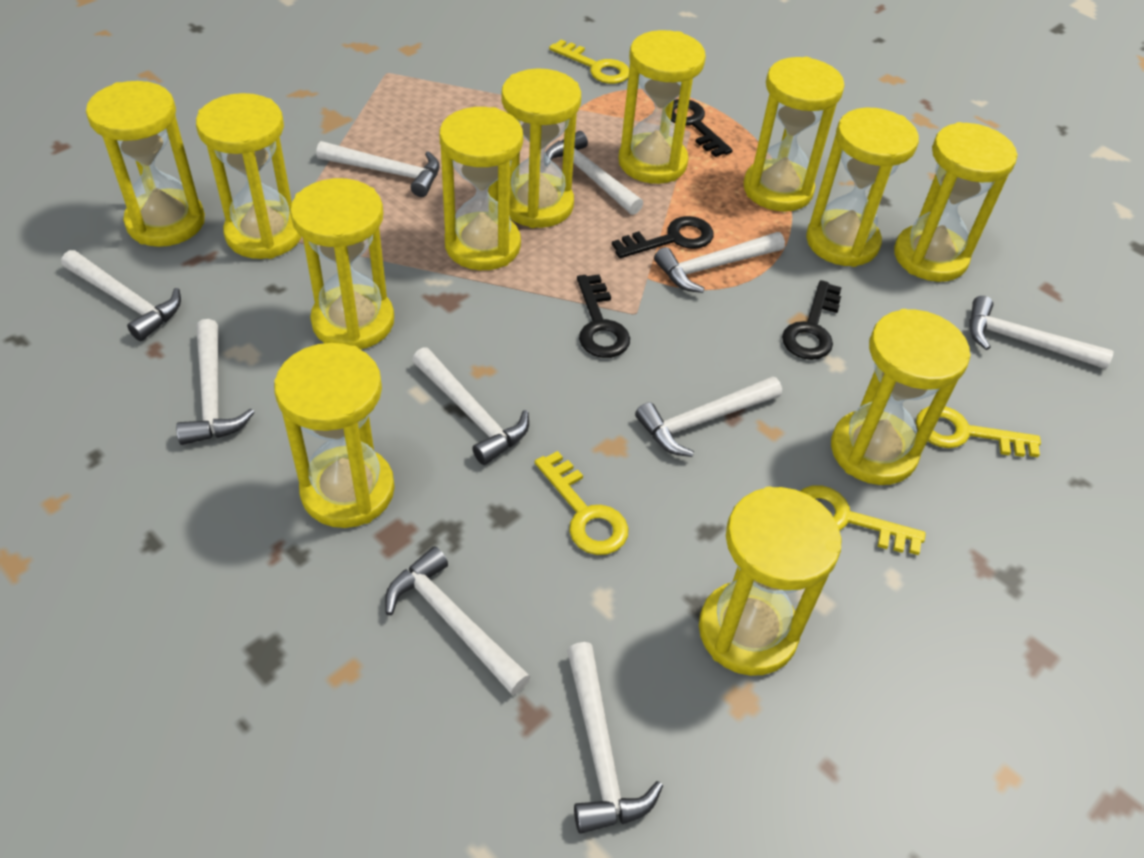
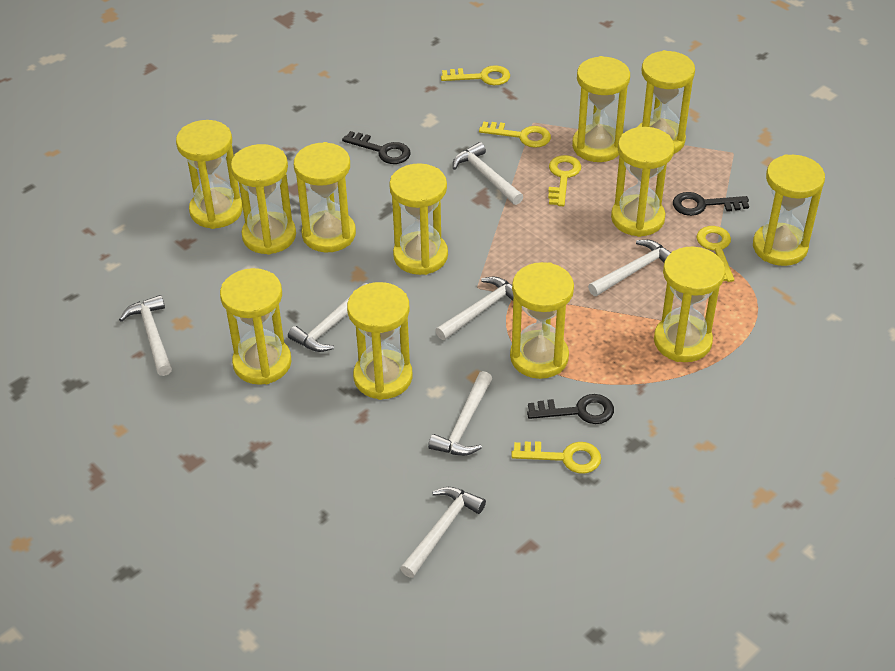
black key: 4 -> 3
white hammer: 10 -> 7
yellow key: 4 -> 5

